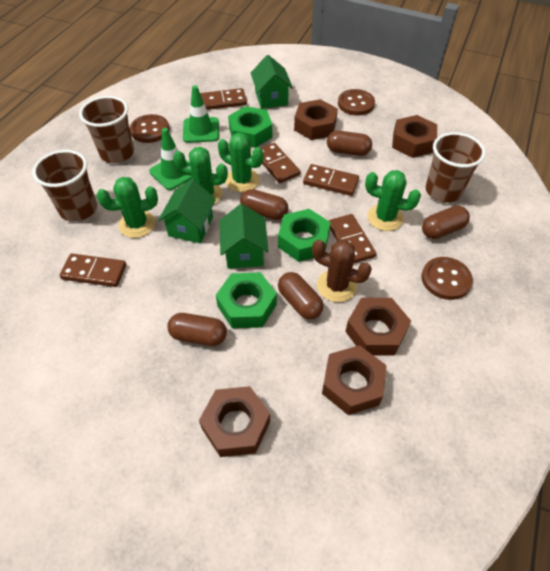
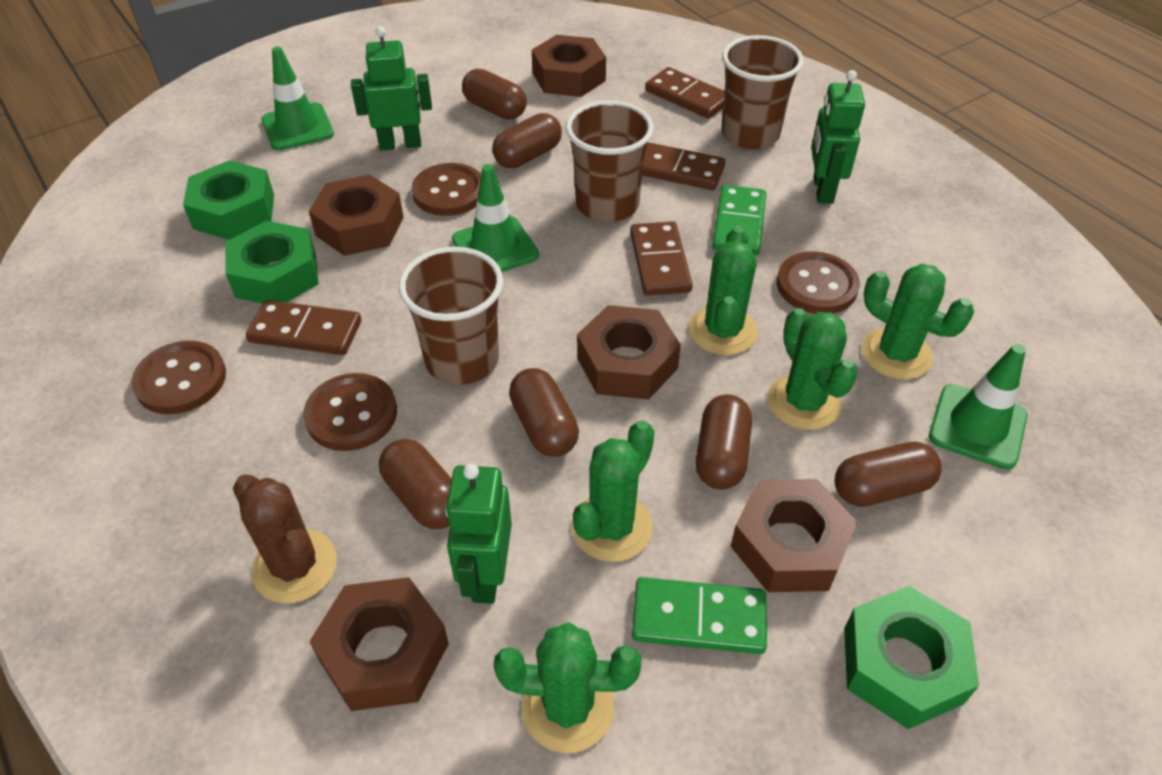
brown button: 3 -> 4
brown capsule: 5 -> 6
brown domino: 5 -> 4
green cactus: 4 -> 5
green domino: 0 -> 2
green house: 3 -> 0
green robot: 0 -> 3
green traffic cone: 2 -> 3

